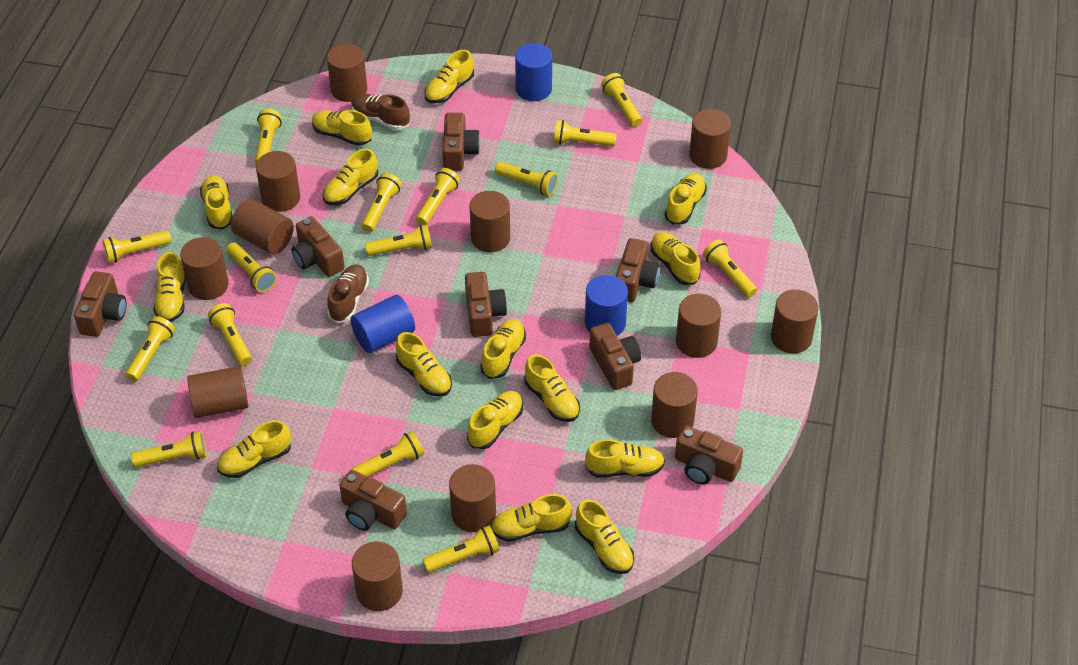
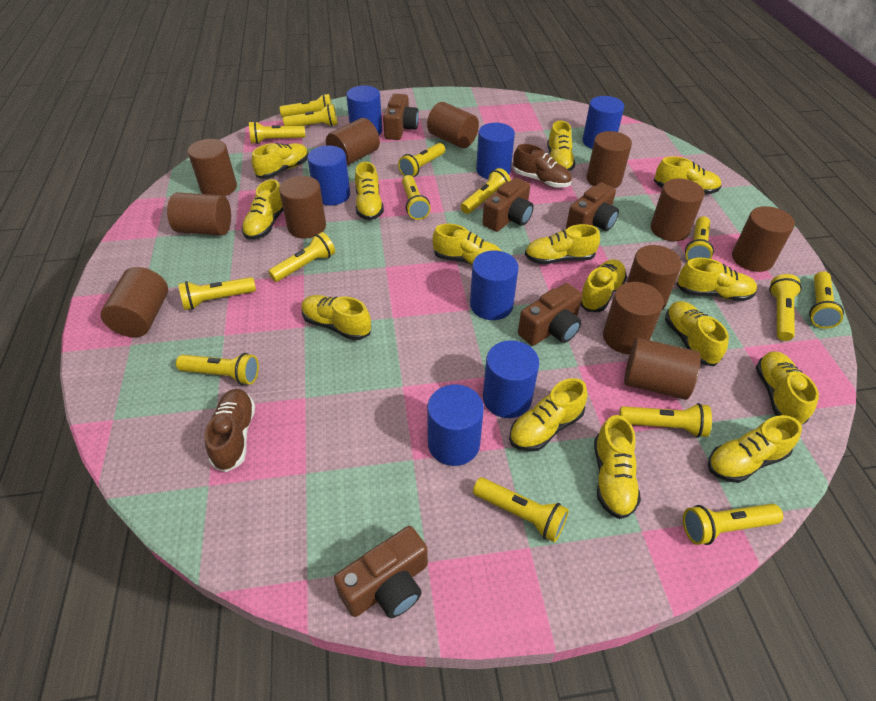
blue cylinder: 3 -> 7
brown camera: 8 -> 5

